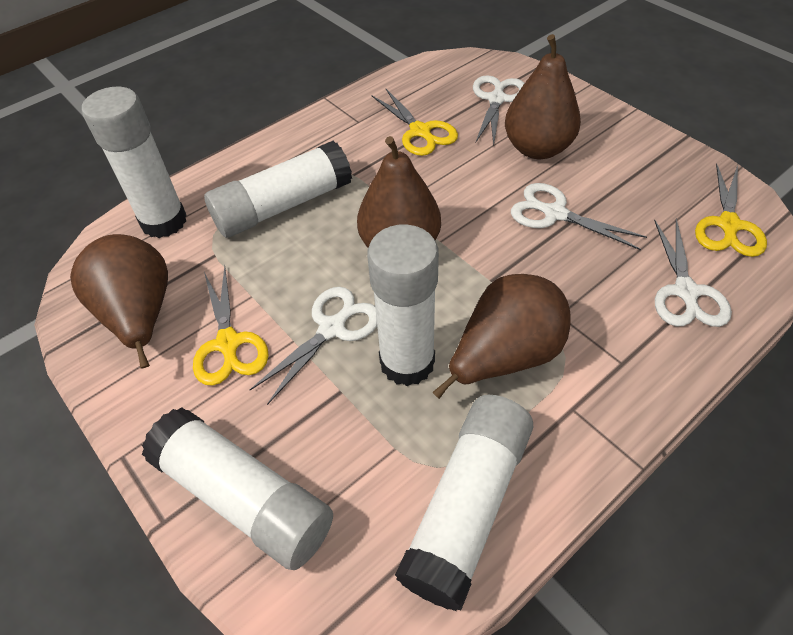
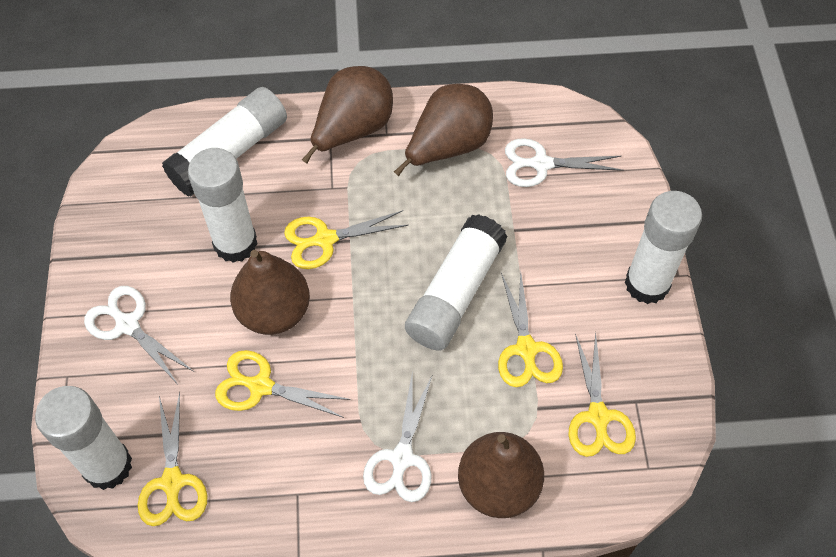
white scissors: 4 -> 3
yellow scissors: 3 -> 5

